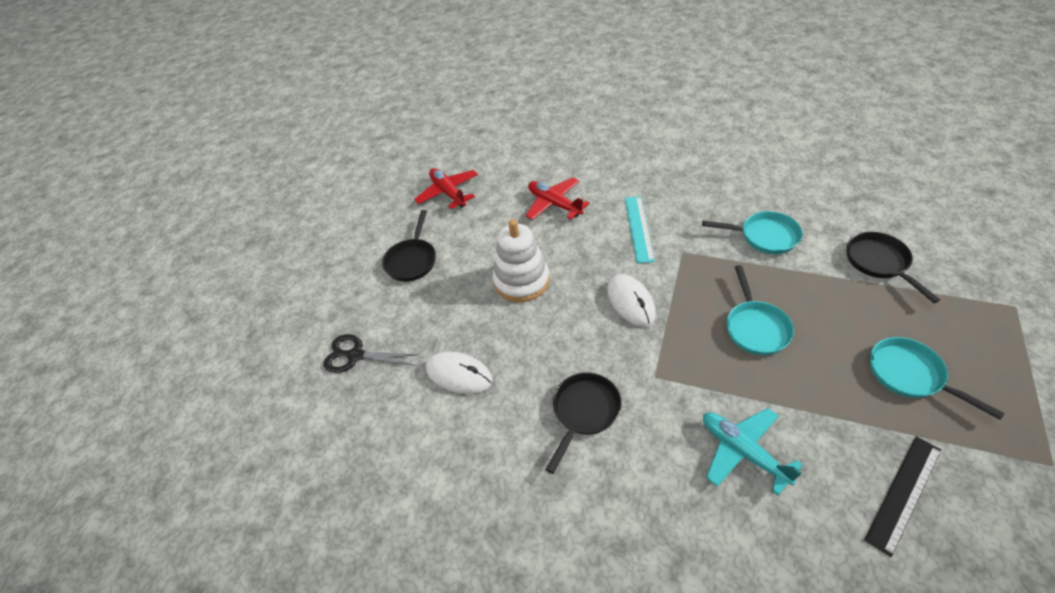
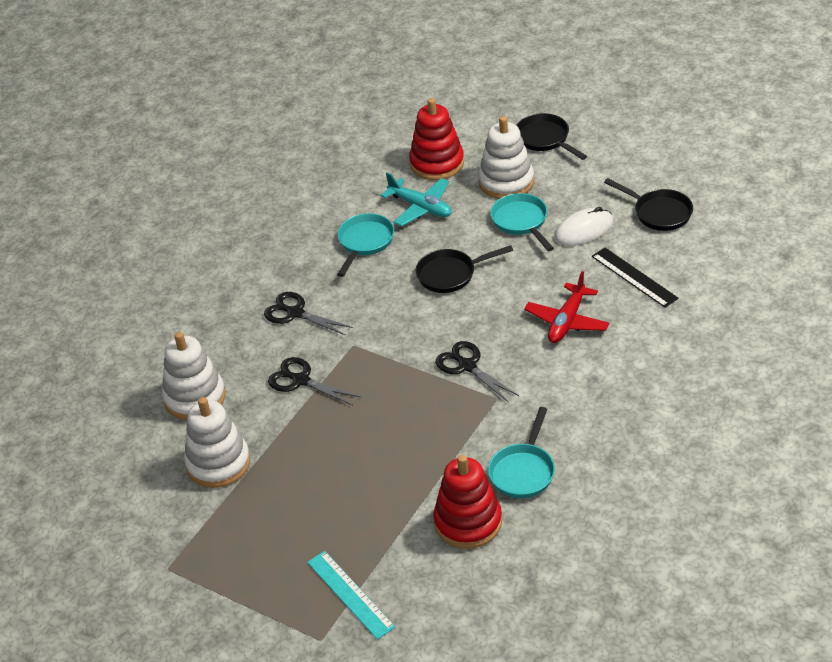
black scissors: 1 -> 3
red plane: 2 -> 1
red stacking toy: 0 -> 2
white mouse: 2 -> 1
white stacking toy: 1 -> 3

